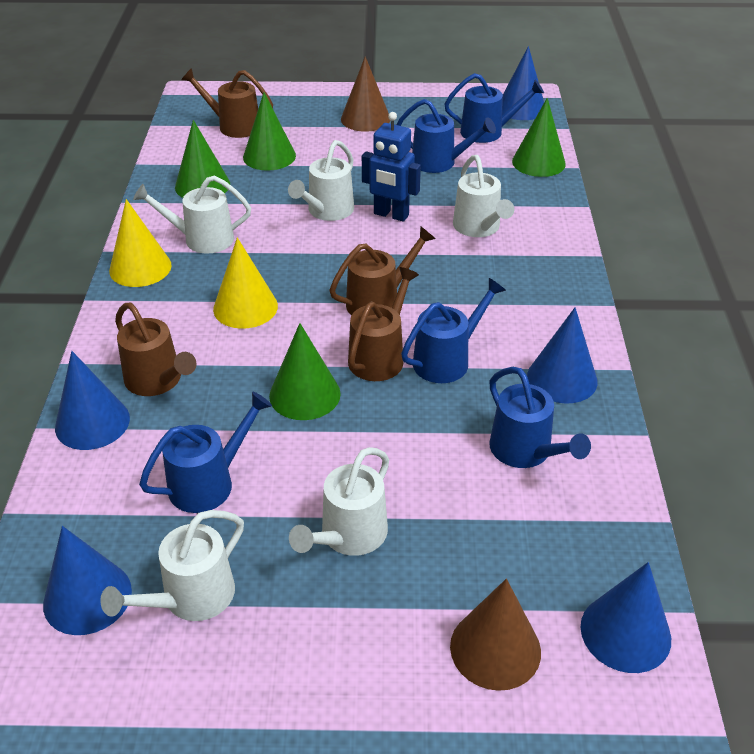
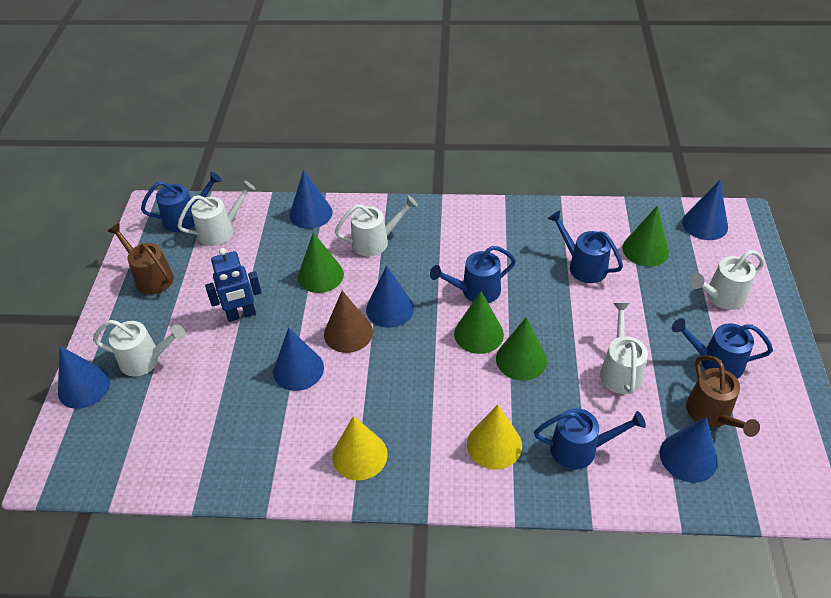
blue cone: 5 -> 6
brown cone: 2 -> 1
brown watering can: 4 -> 2

